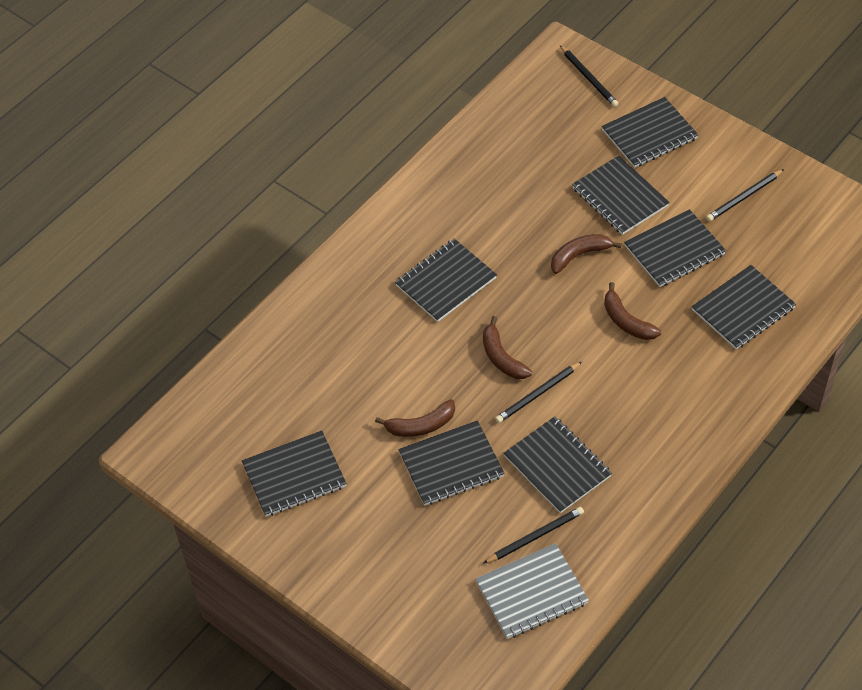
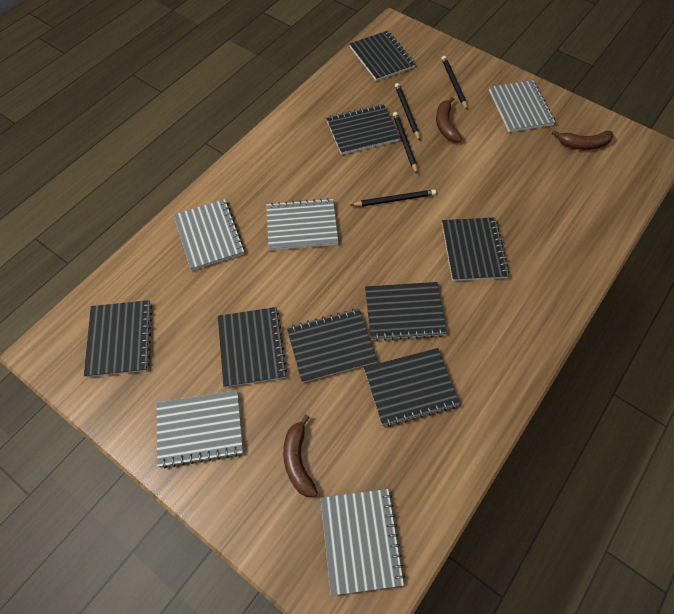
brown banana: 4 -> 3
grey notebook: 1 -> 5

